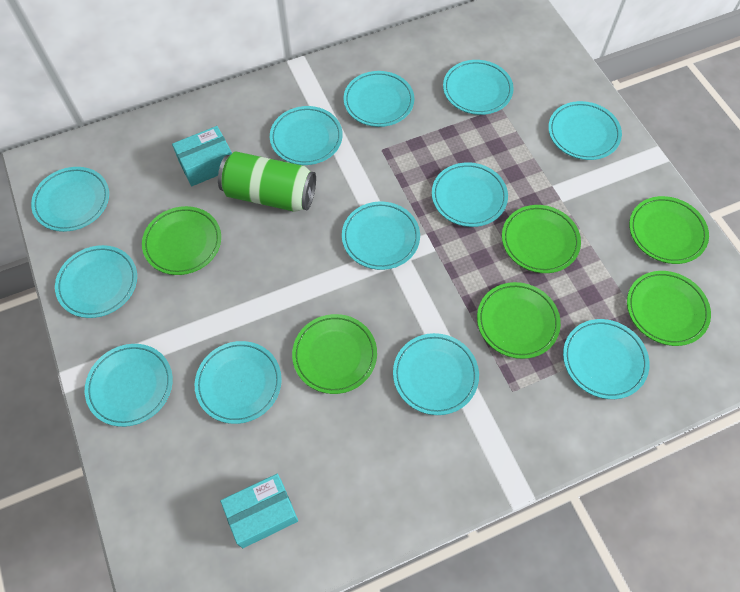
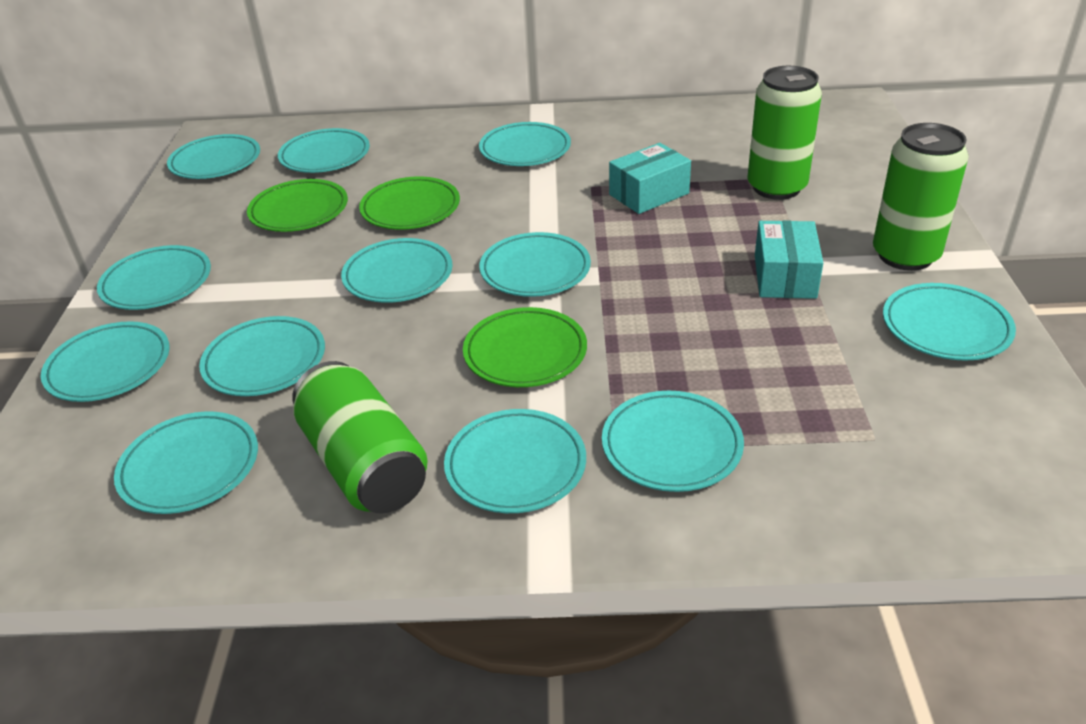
green can: 1 -> 3
green plate: 6 -> 3

